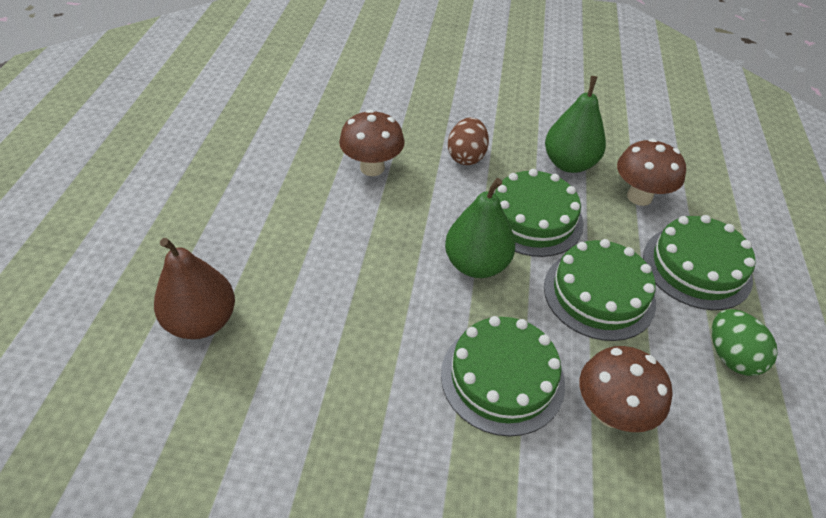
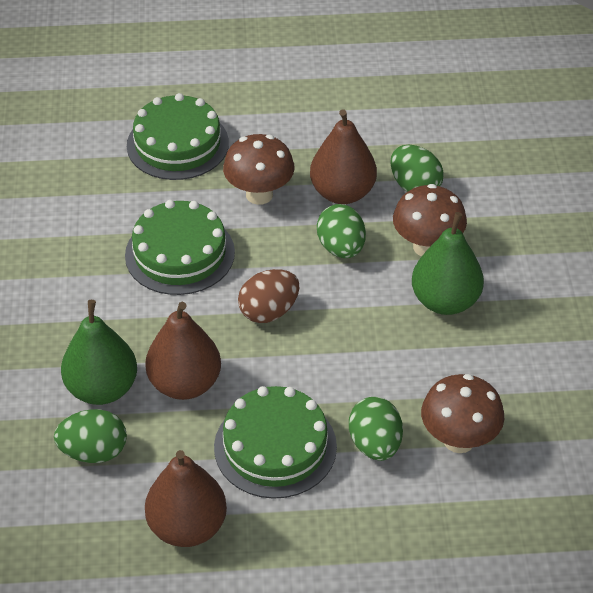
brown pear: 1 -> 3
green cake: 4 -> 3
green egg: 1 -> 4

